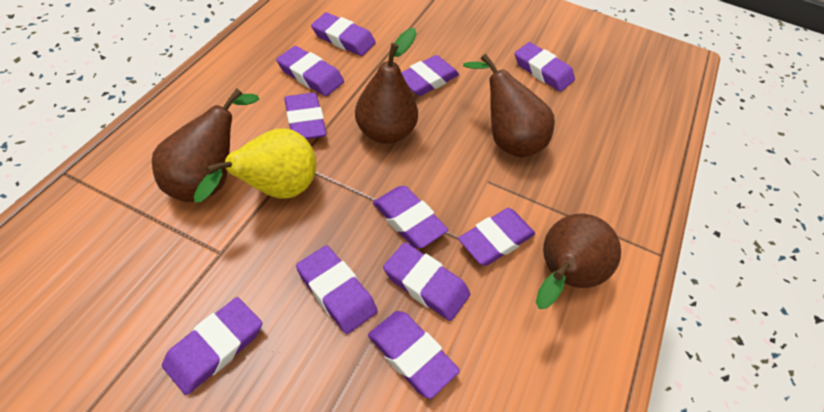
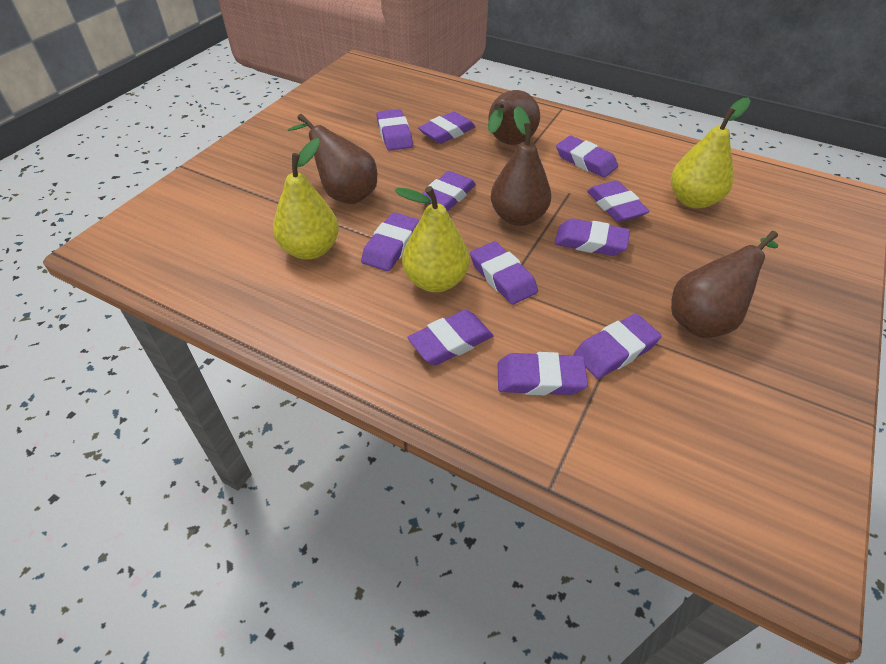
yellow pear: 1 -> 3

